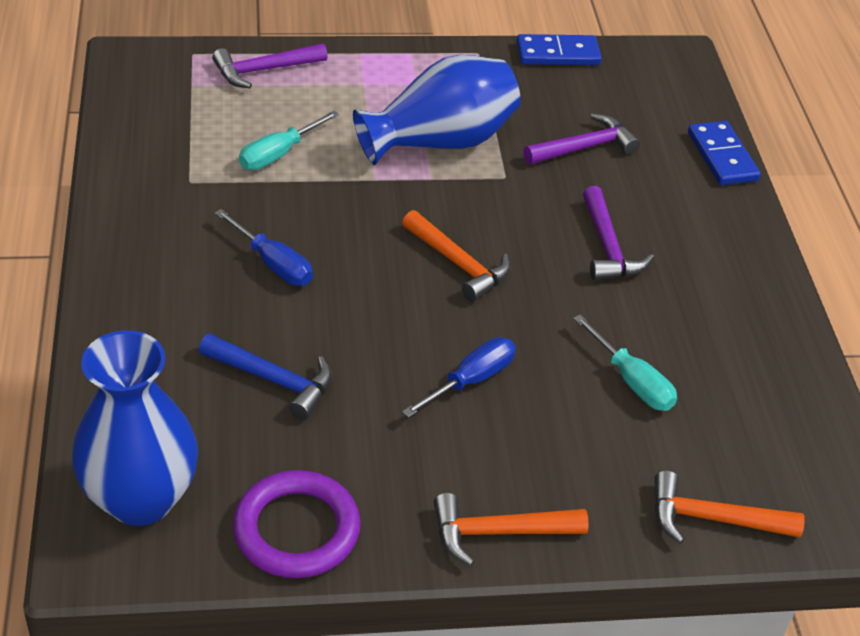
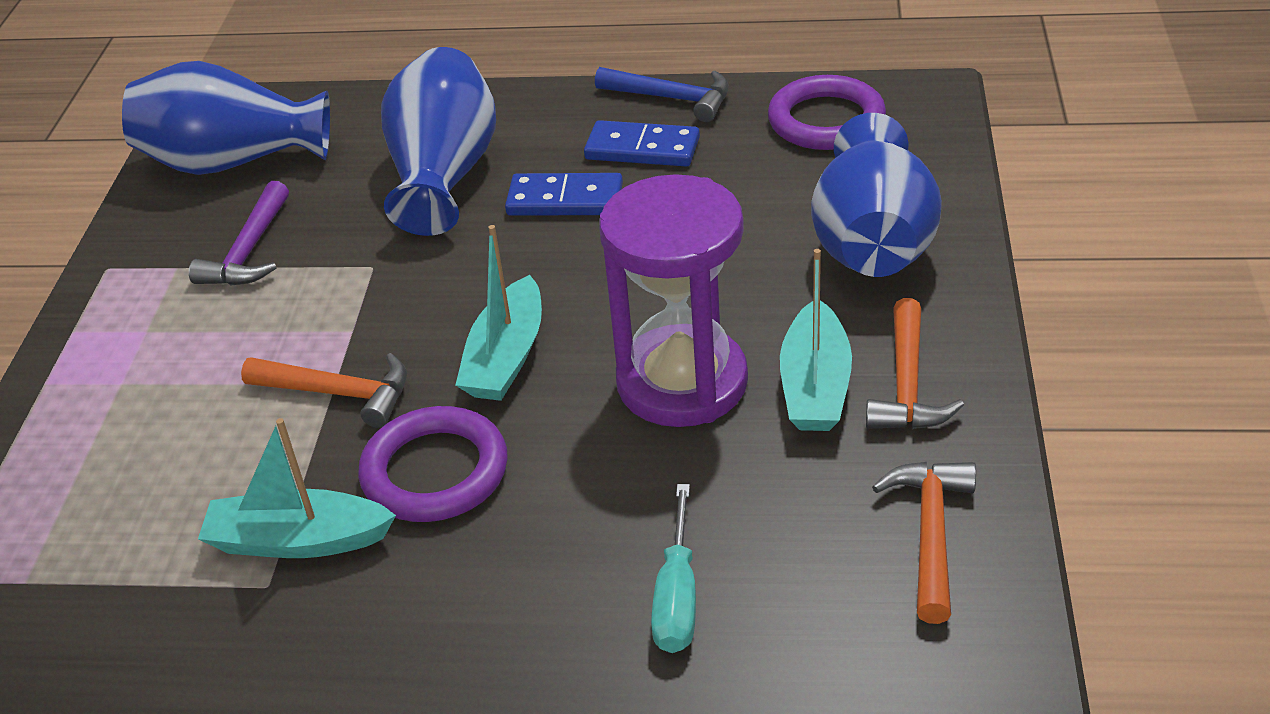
blue screwdriver: 2 -> 0
blue vase: 2 -> 3
purple hammer: 3 -> 1
purple hourglass: 0 -> 1
purple ring: 1 -> 2
turquoise boat: 0 -> 3
turquoise screwdriver: 2 -> 1

